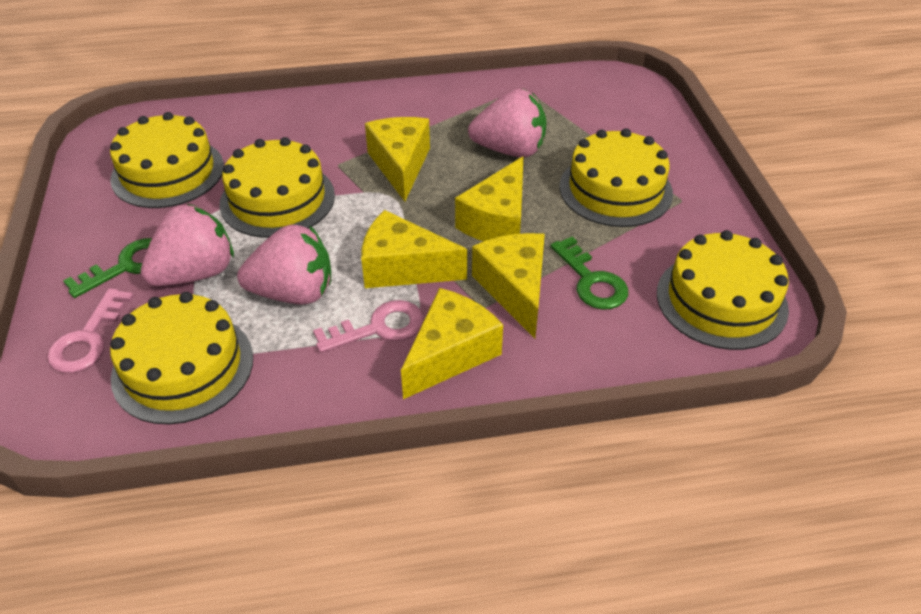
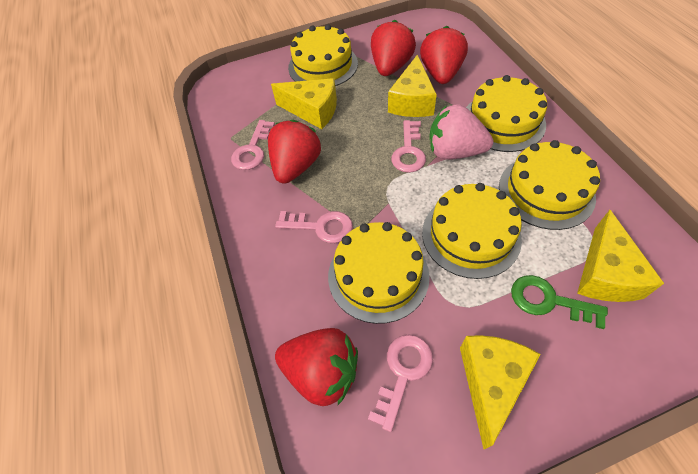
green key: 2 -> 1
pink key: 2 -> 4
pink strawberry: 3 -> 1
red strawberry: 0 -> 4
yellow cheese: 5 -> 4

